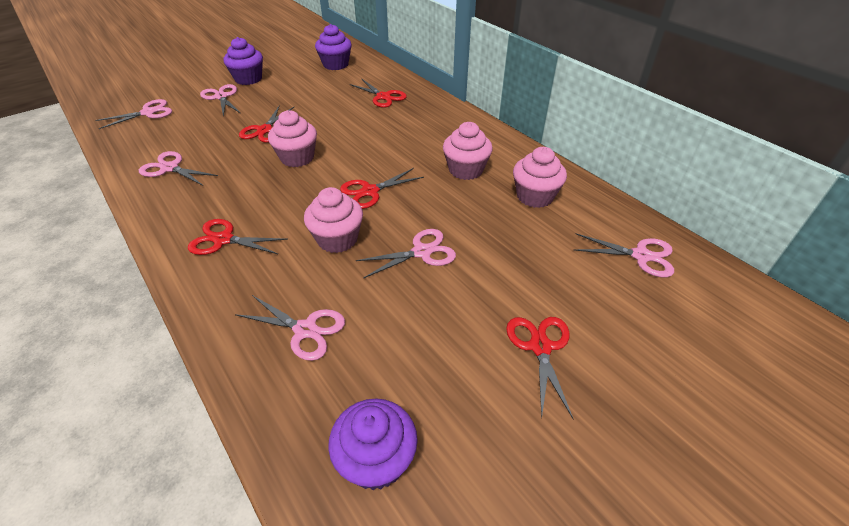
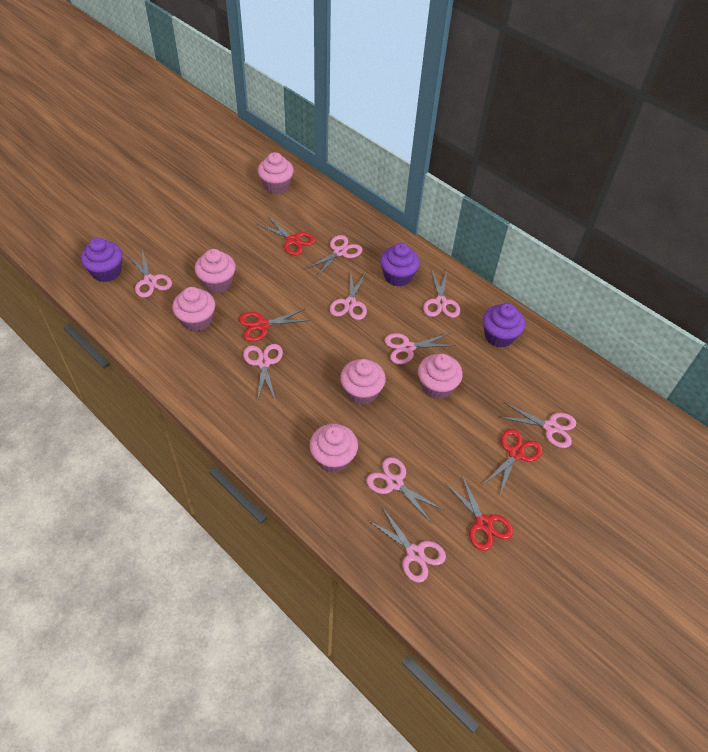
pink cupcake: 4 -> 6
pink scissors: 6 -> 9
red scissors: 5 -> 4

